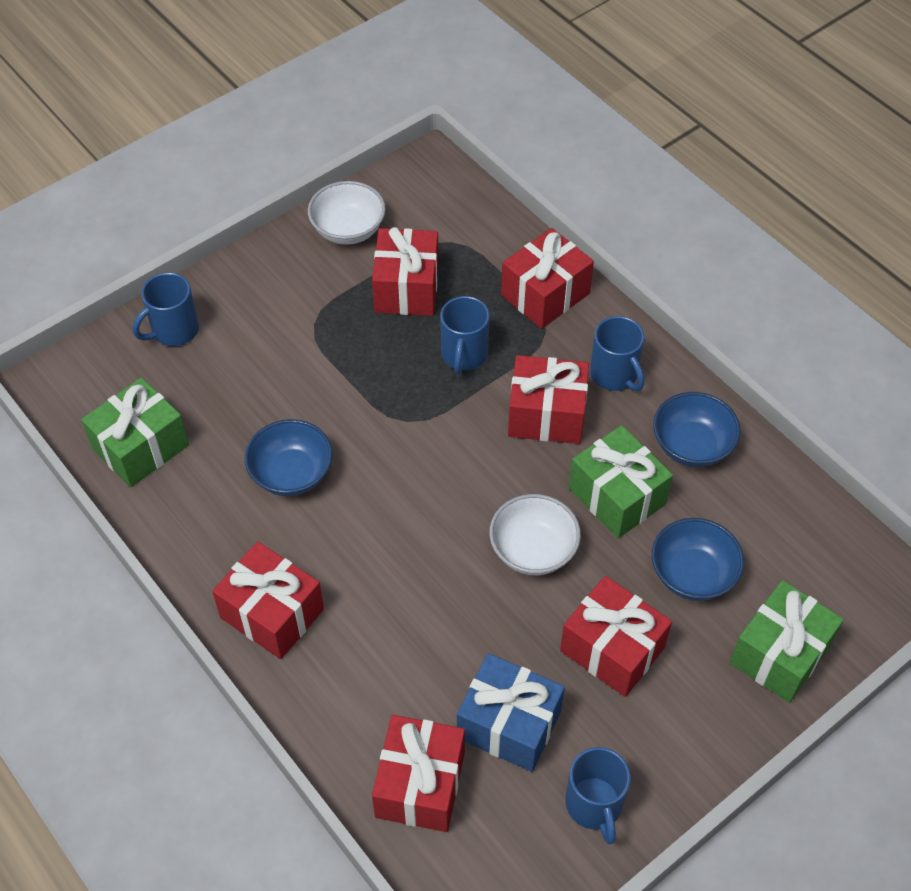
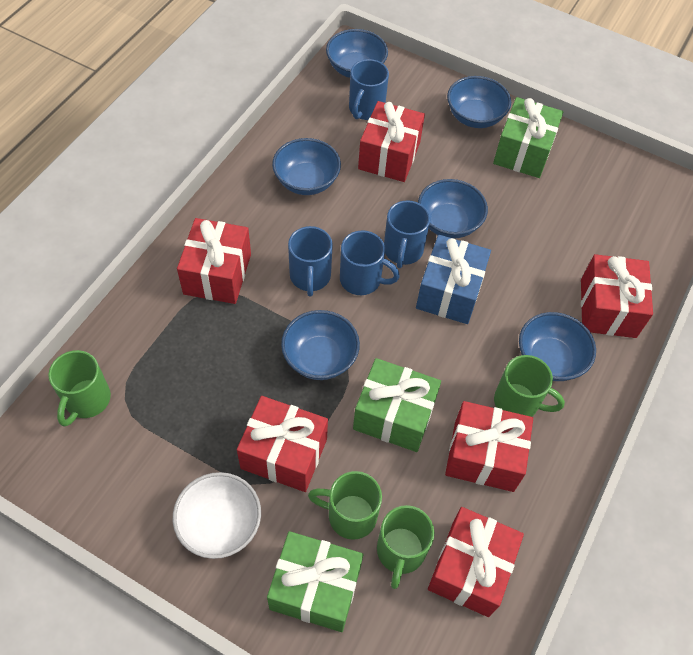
blue bowl: 3 -> 6
green mug: 0 -> 4
white bowl: 2 -> 1

